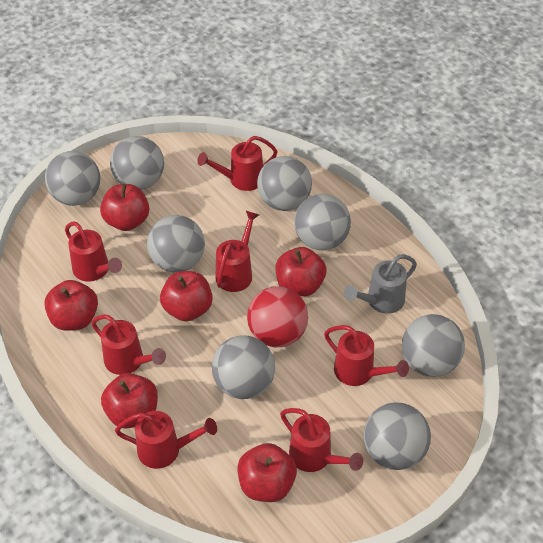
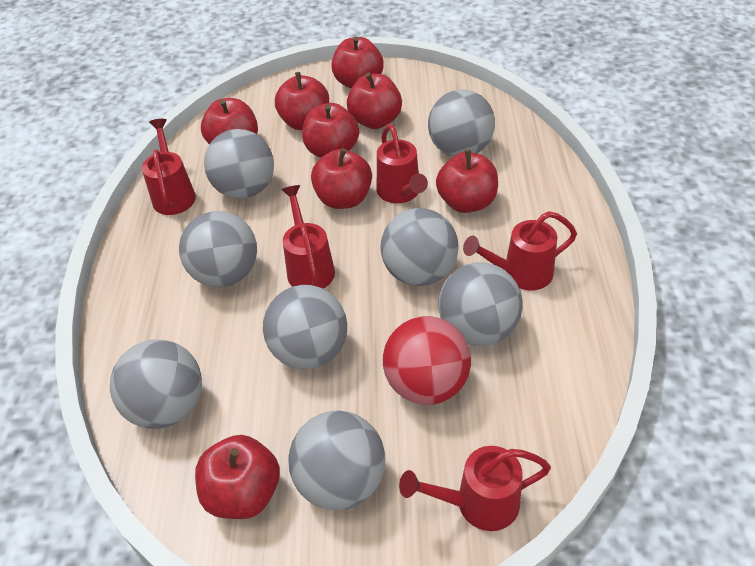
grey watering can: 1 -> 0
red apple: 6 -> 8
red watering can: 7 -> 5

